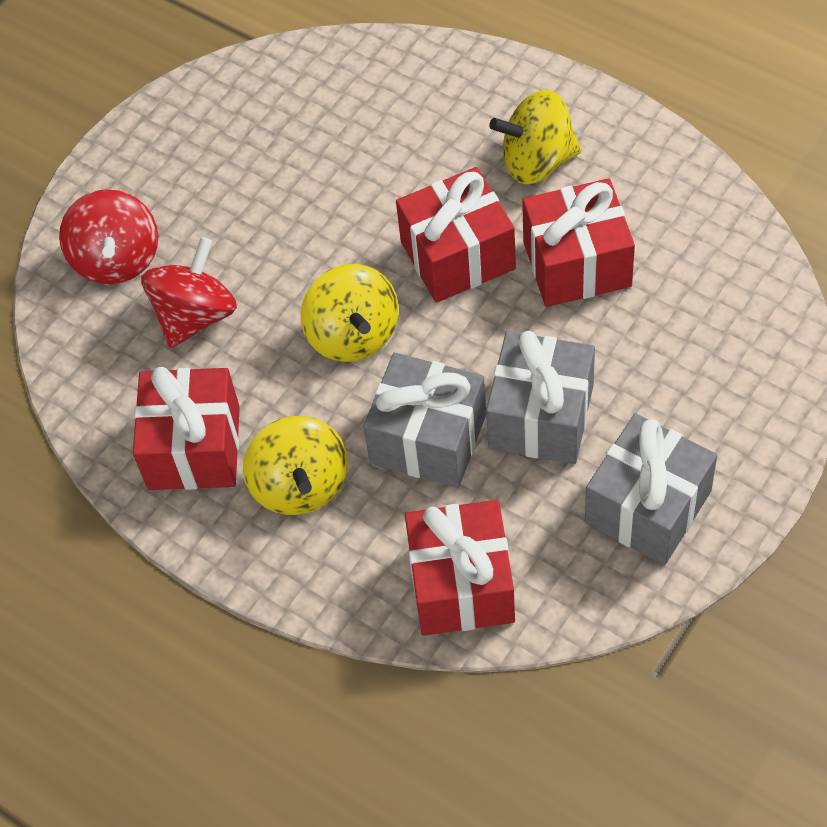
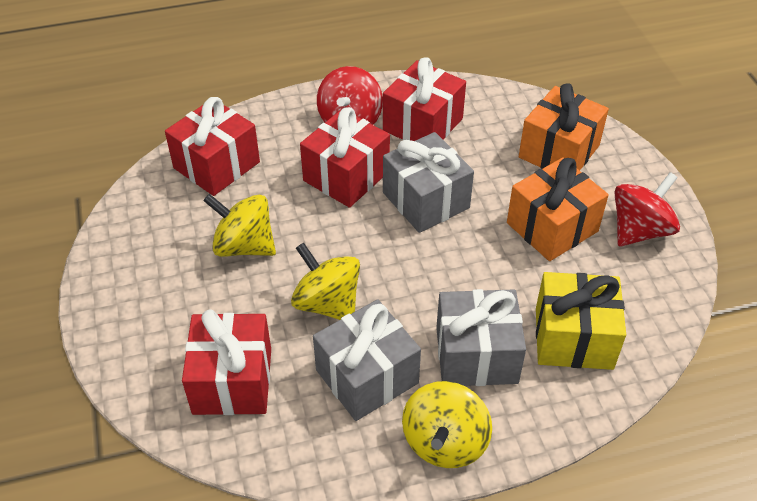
orange gift: 0 -> 2
yellow gift: 0 -> 1

